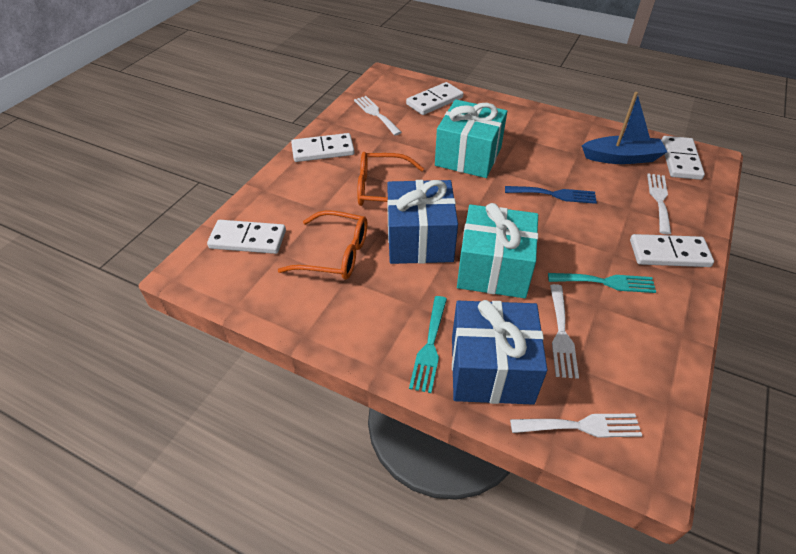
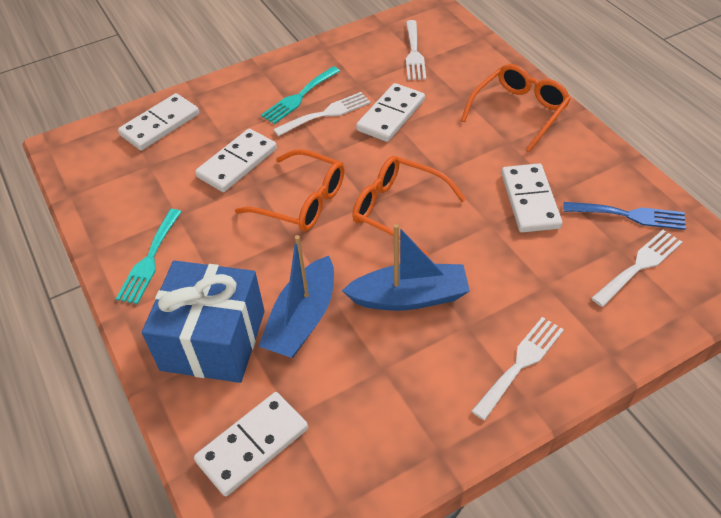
blue boat: 1 -> 2
blue gift: 2 -> 1
orange glasses: 2 -> 3
turquoise gift: 2 -> 0

